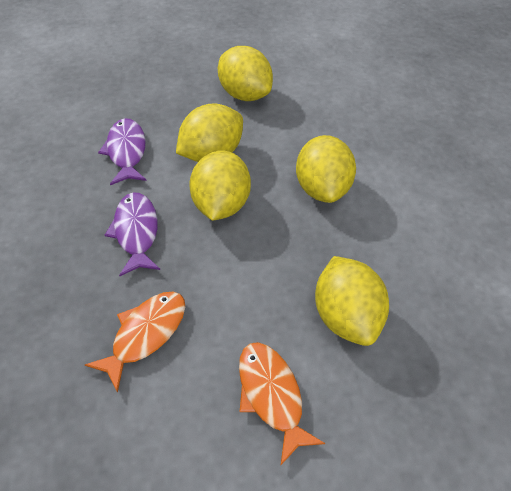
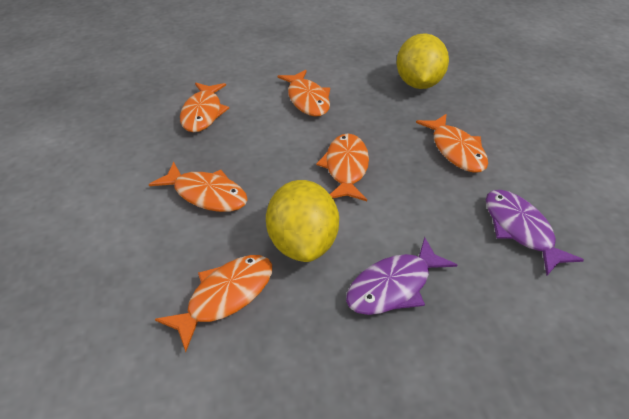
orange fish: 2 -> 6
yellow lemon: 5 -> 2

